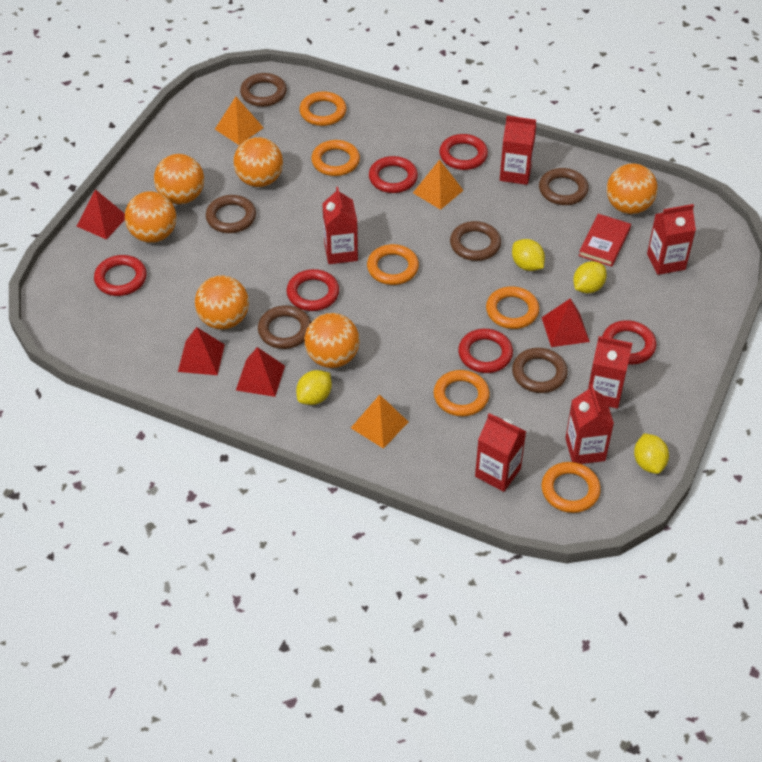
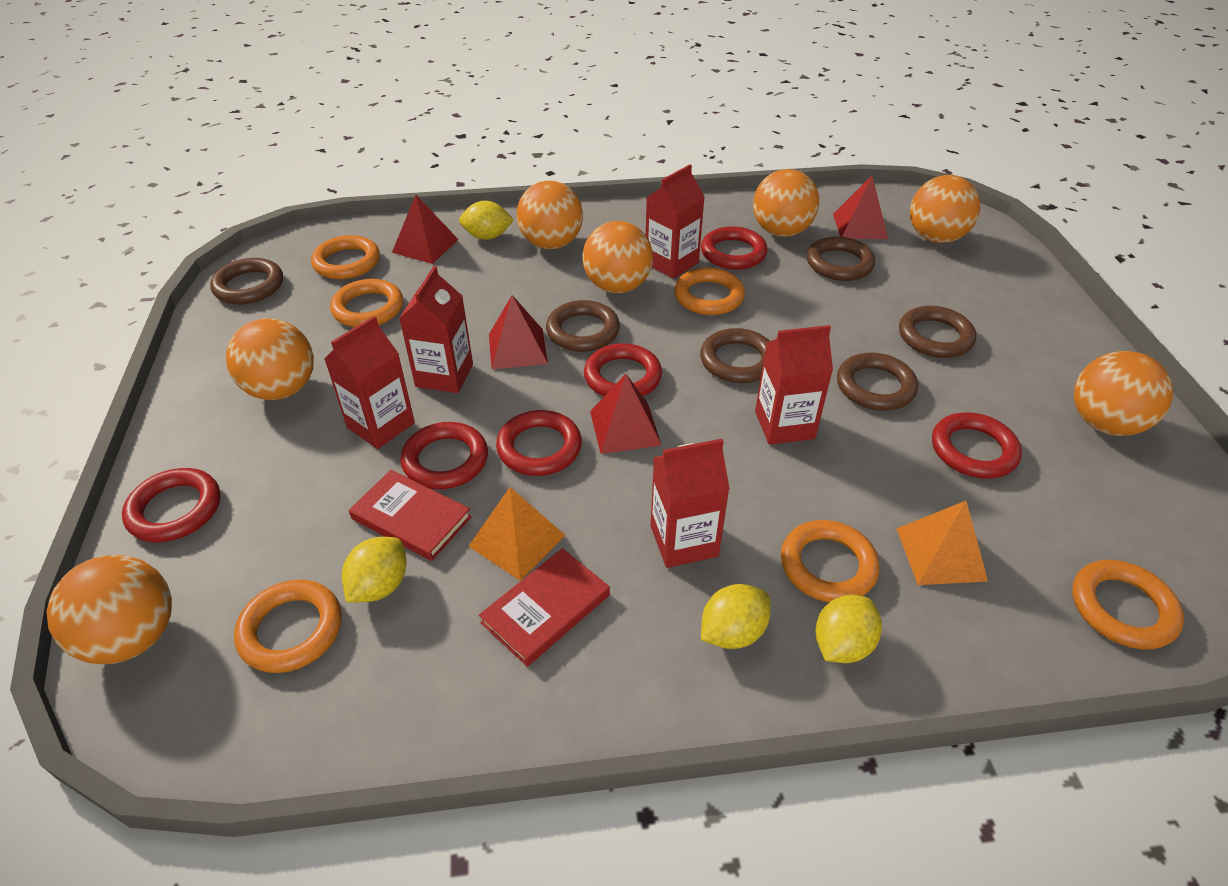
orange ball: 6 -> 7
orange pyramid: 3 -> 2
red book: 1 -> 2
red carton: 6 -> 5

